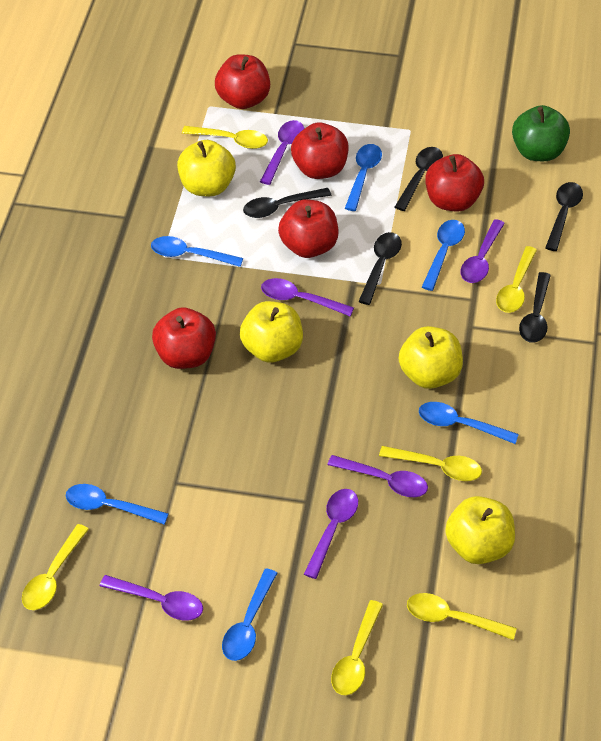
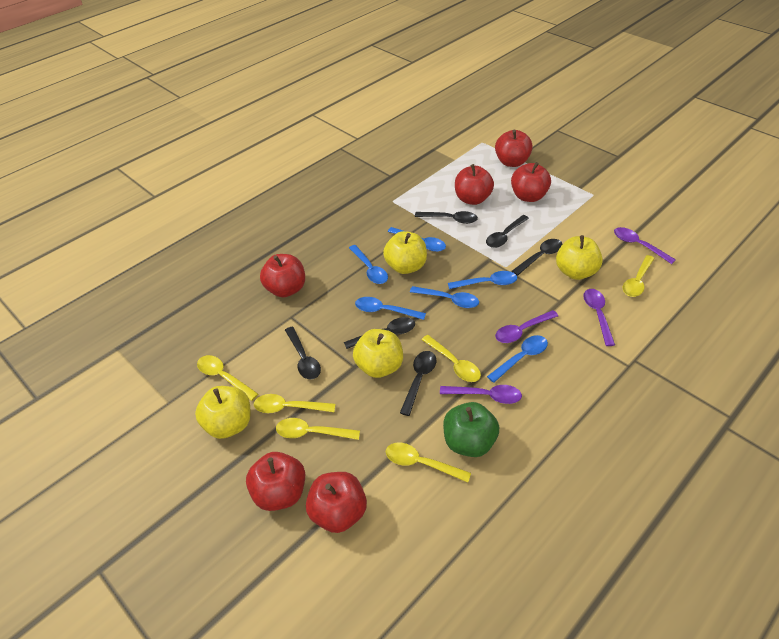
black spoon: 5 -> 6
purple spoon: 6 -> 4
red apple: 5 -> 6

